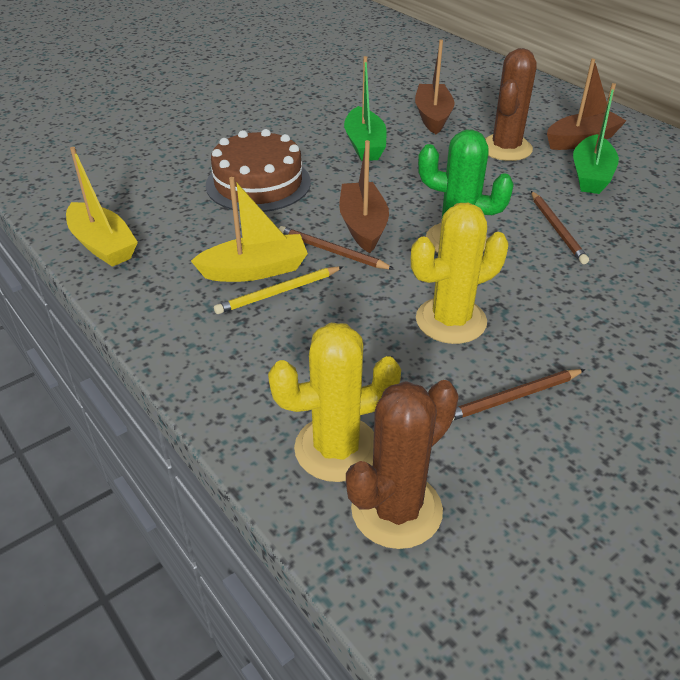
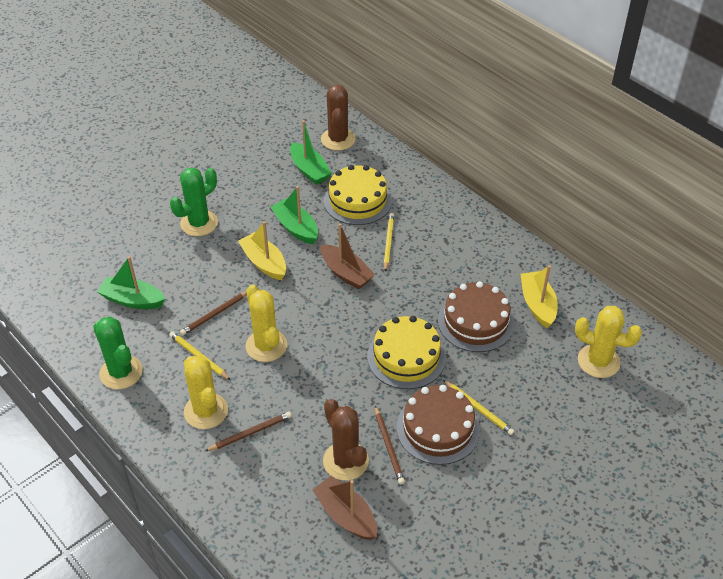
brown boat: 3 -> 2
brown cake: 1 -> 2
green boat: 2 -> 3
green cactus: 1 -> 2
yellow cactus: 2 -> 3
yellow cake: 0 -> 2
yellow pencil: 1 -> 3

